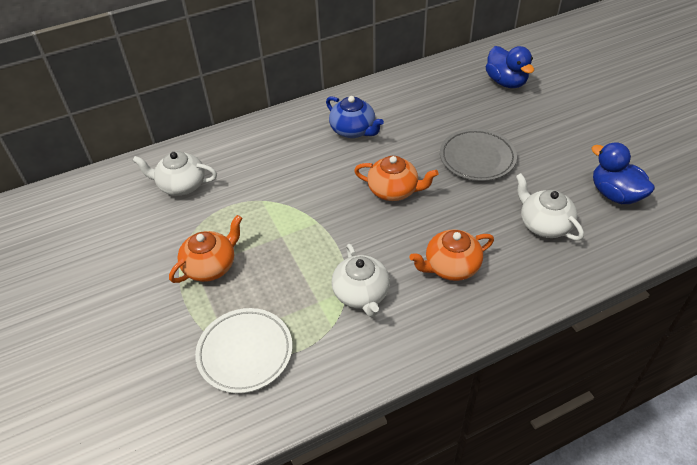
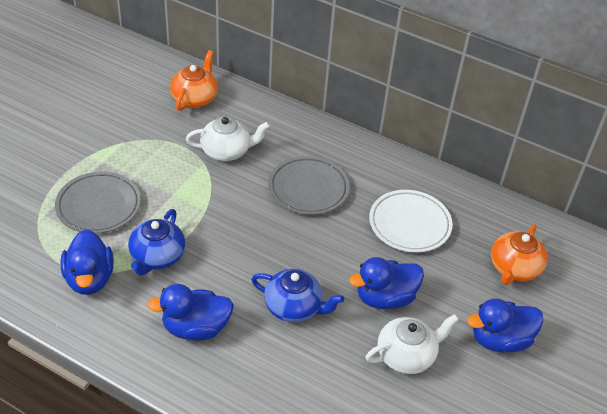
blue duck: 2 -> 4
blue teapot: 1 -> 2
grey plate: 1 -> 2
orange teapot: 3 -> 2
white teapot: 3 -> 2

